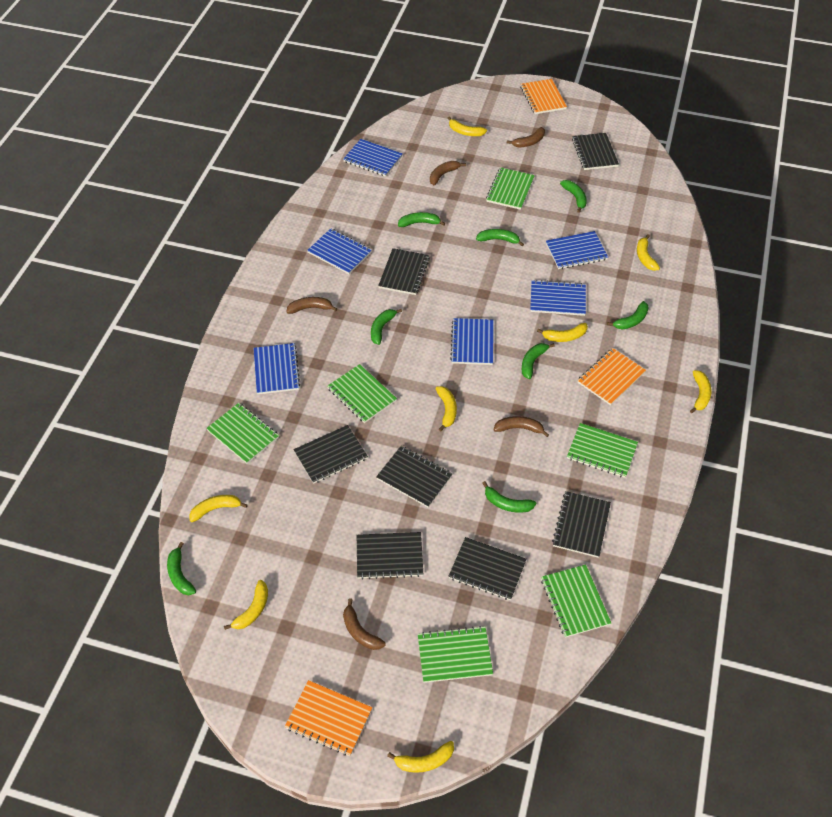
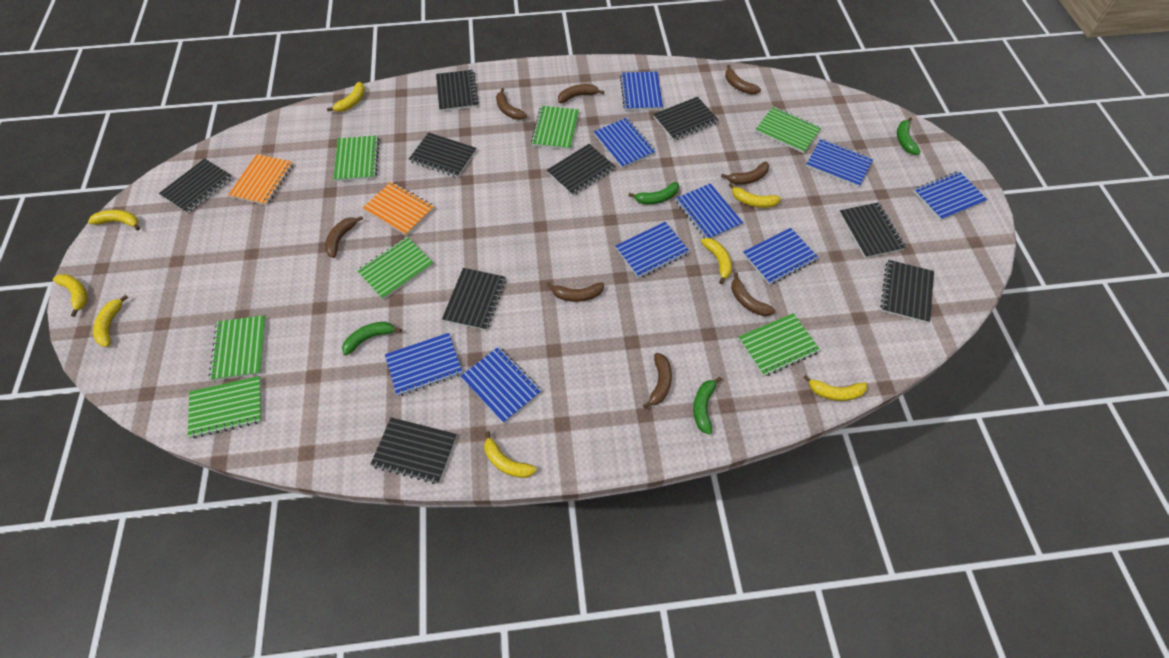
black notebook: 7 -> 9
blue notebook: 6 -> 9
brown banana: 5 -> 8
green banana: 8 -> 4
green notebook: 6 -> 7
orange notebook: 3 -> 2

